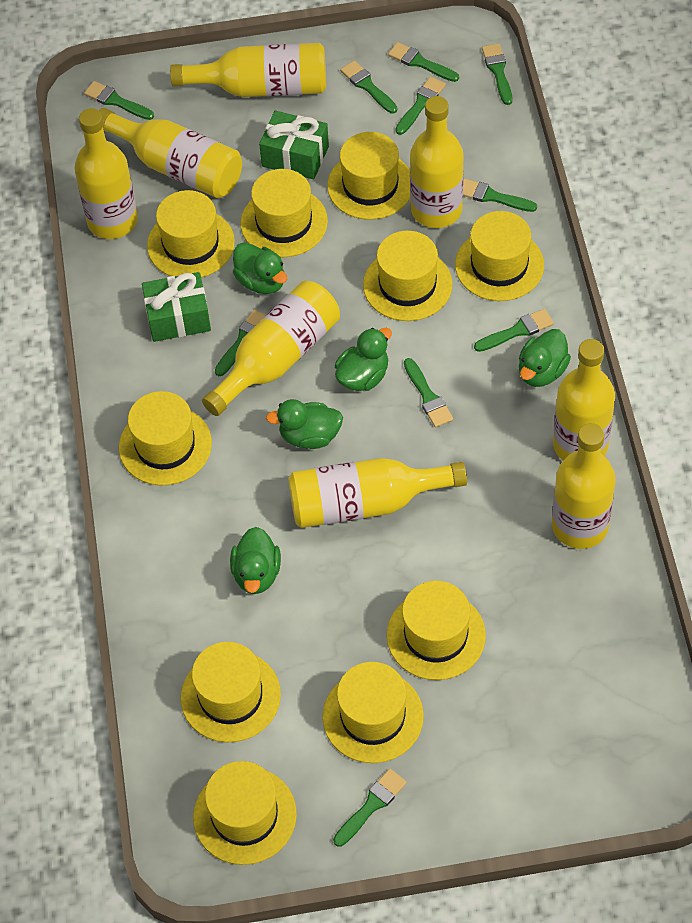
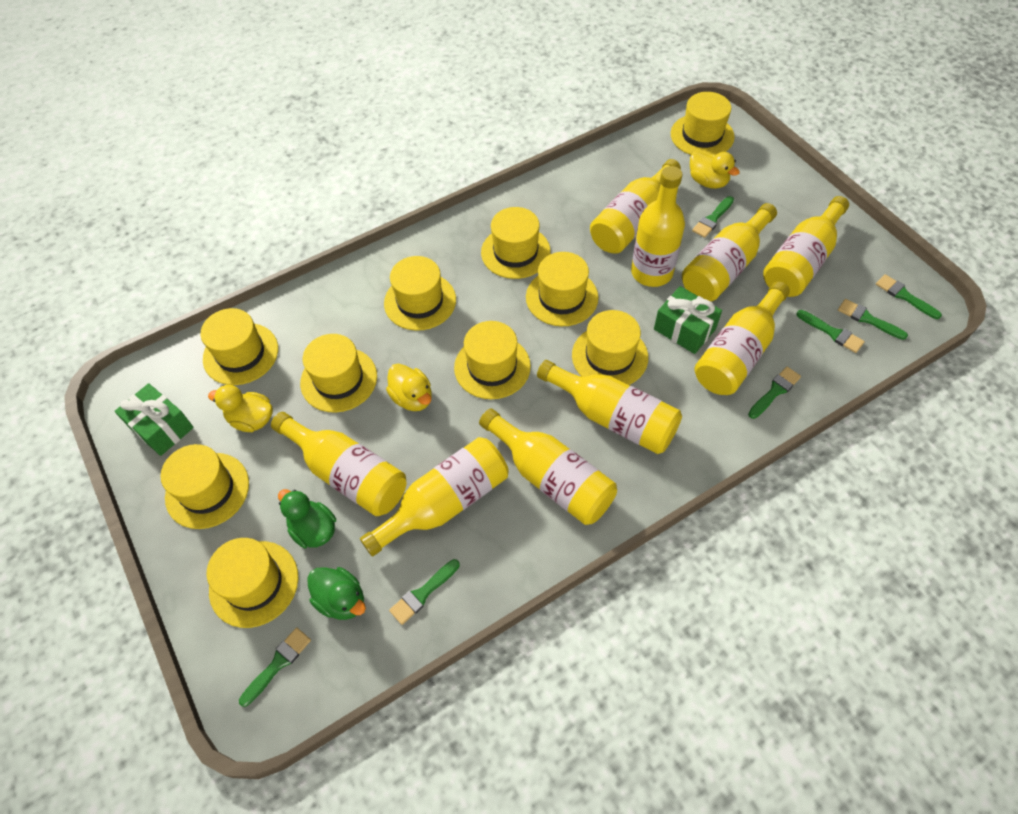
green brush: 10 -> 7
green duck: 5 -> 2
yellow bottle: 8 -> 9
yellow duck: 0 -> 3

